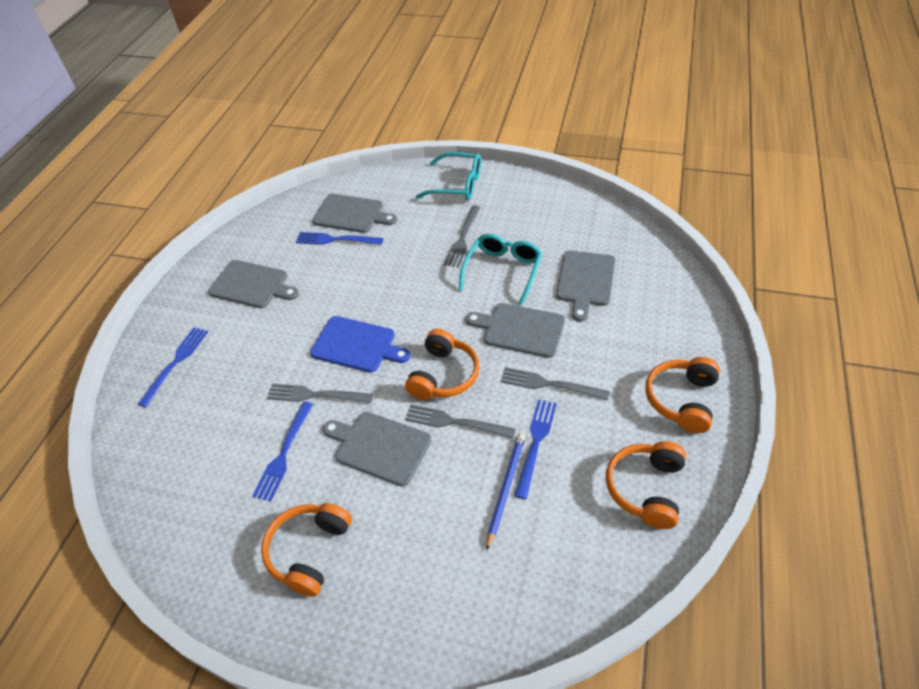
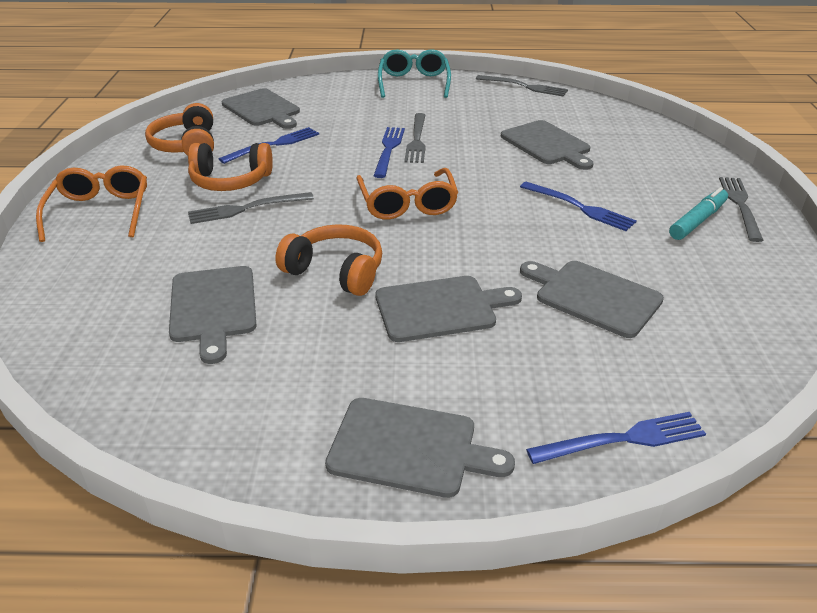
blue cutting board: 1 -> 0
blue pencil: 1 -> 0
grey cutting board: 5 -> 6
orange glasses: 0 -> 2
orange headphones: 4 -> 3
turquoise glasses: 2 -> 1
turquoise marker: 0 -> 1

